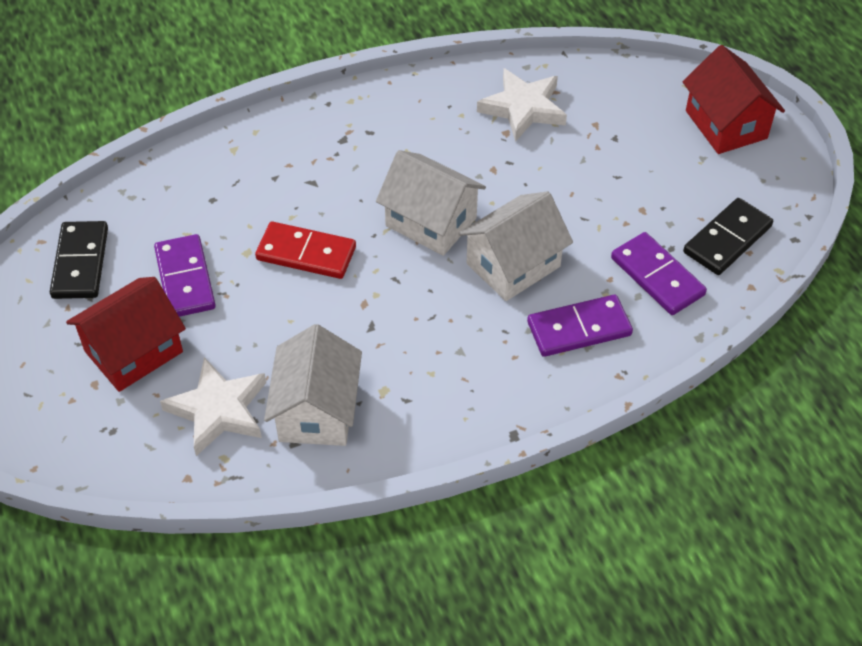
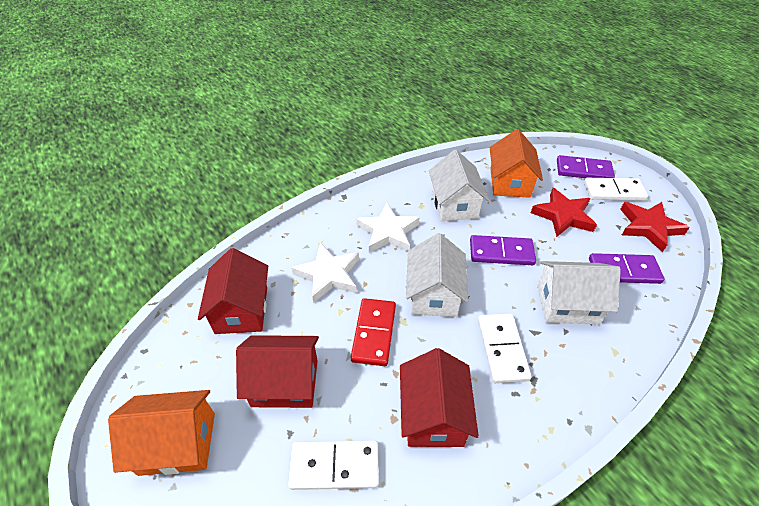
black domino: 2 -> 0
orange house: 0 -> 2
red house: 2 -> 3
red star: 0 -> 2
white domino: 0 -> 3

